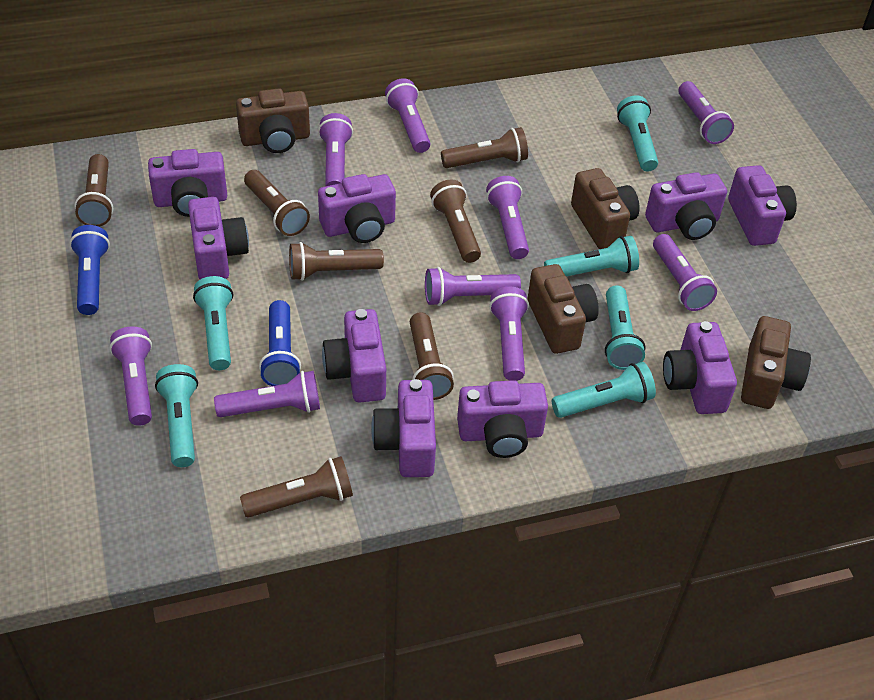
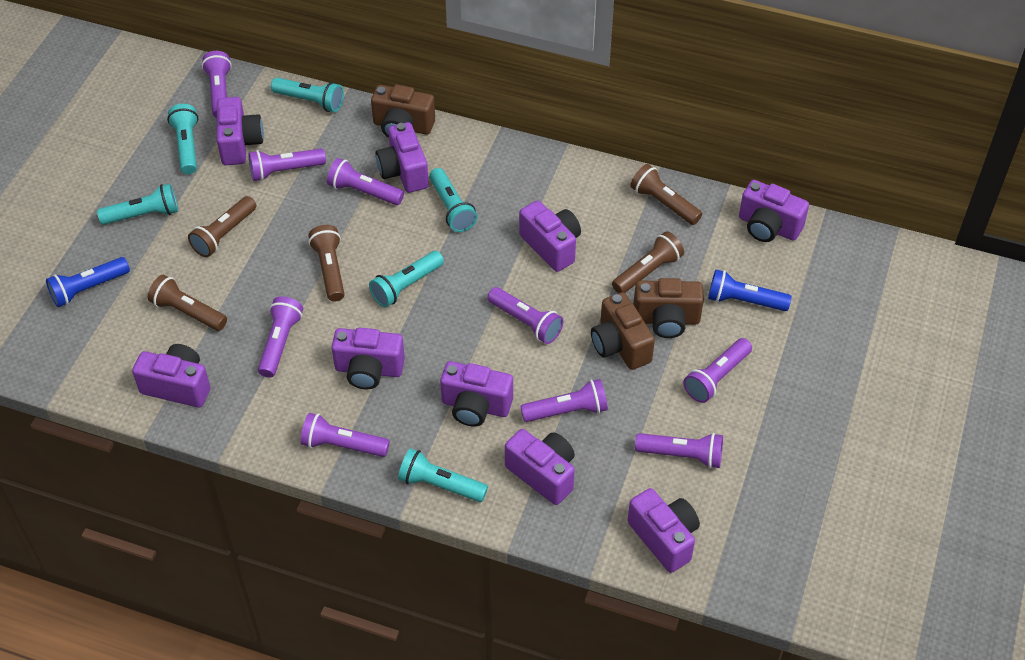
brown camera: 4 -> 3
brown flashlight: 7 -> 5

